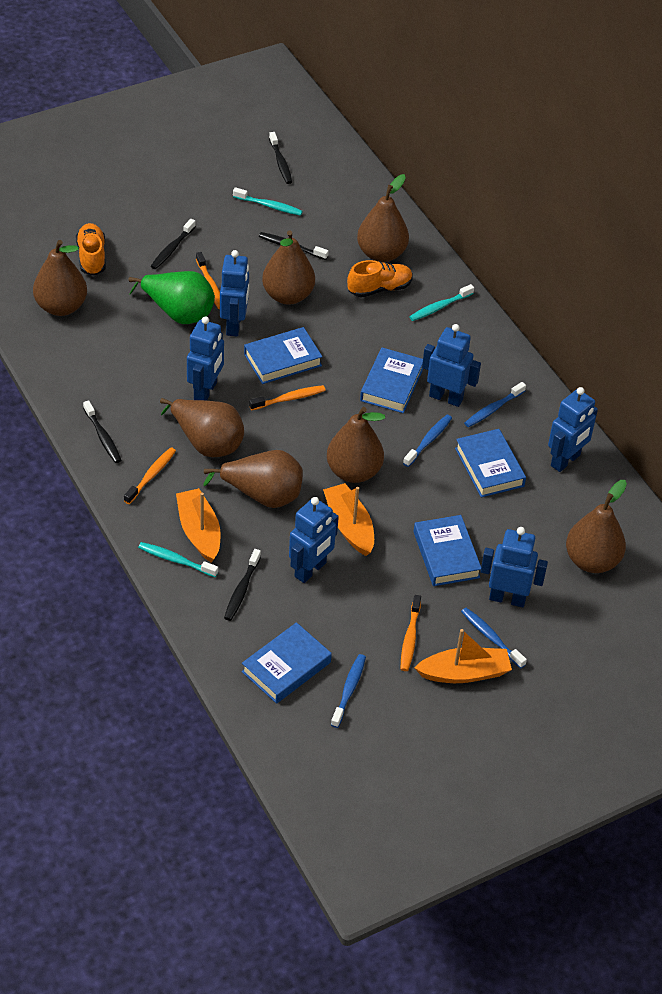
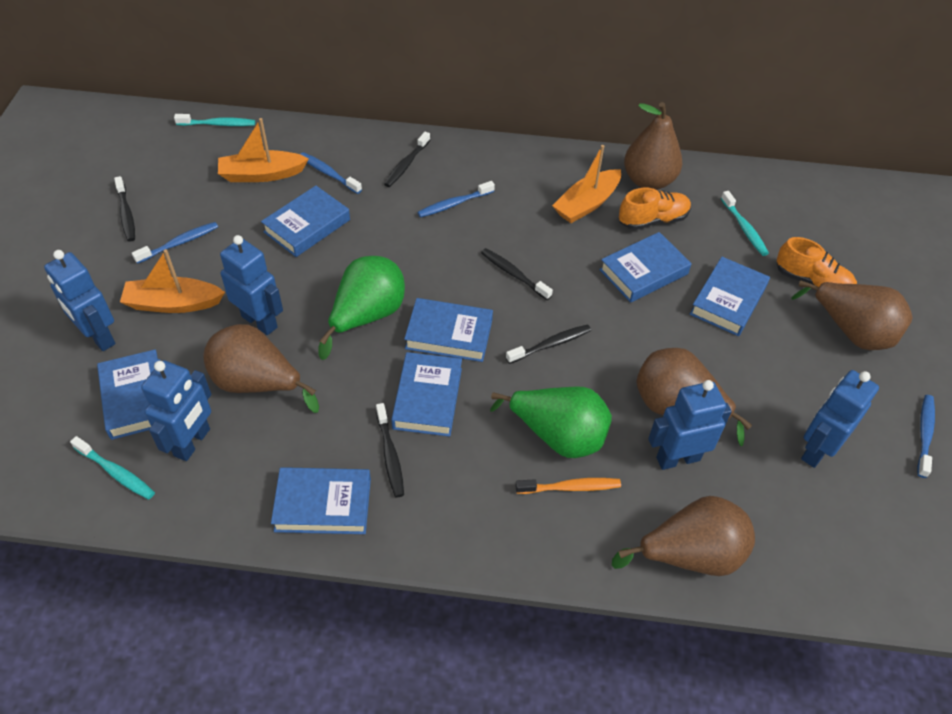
blue book: 5 -> 7
blue robot: 6 -> 5
brown pear: 7 -> 5
green pear: 1 -> 2
orange toothbrush: 4 -> 1

